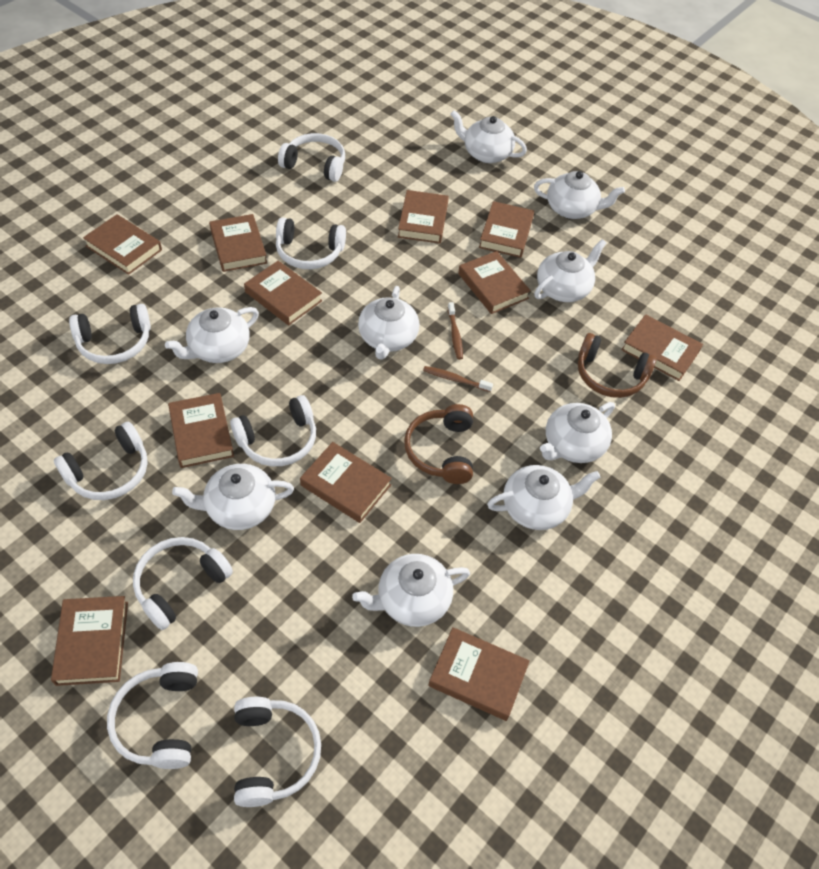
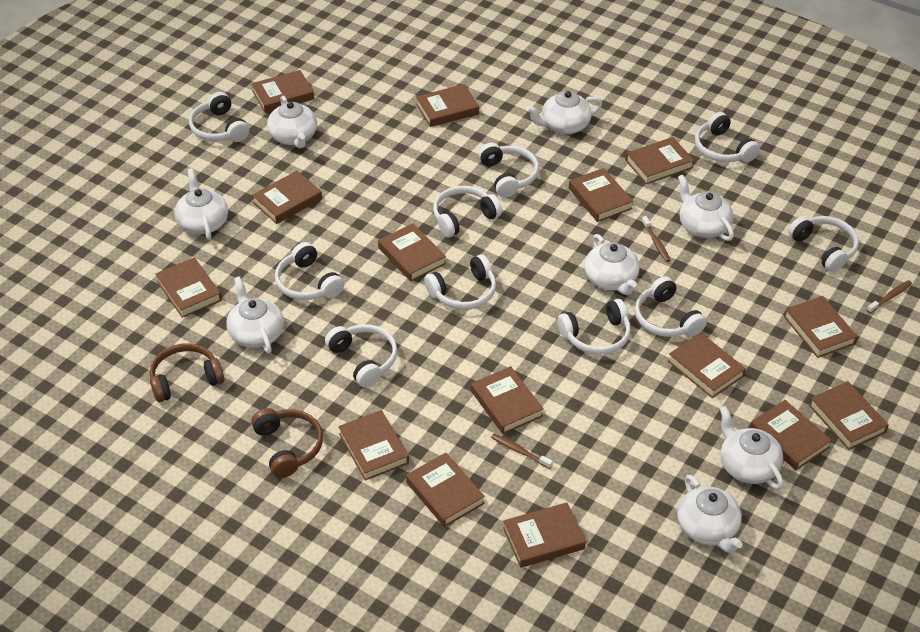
brown book: 11 -> 15
brown toothbrush: 2 -> 3
white headphones: 8 -> 10
white teapot: 9 -> 8

